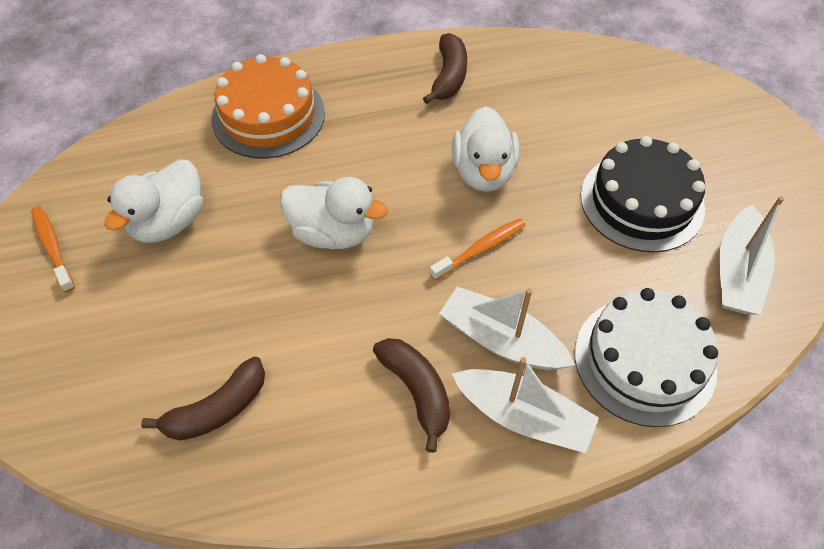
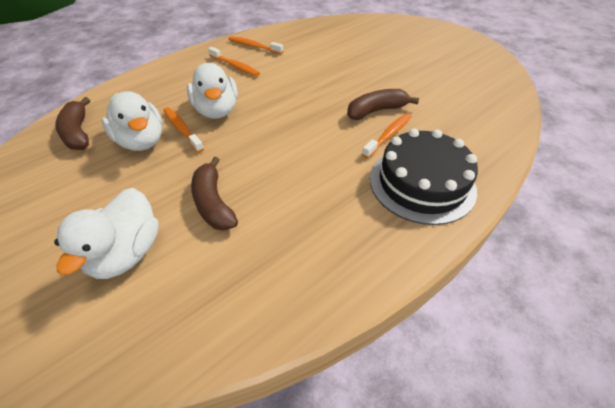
orange cake: 1 -> 0
orange toothbrush: 2 -> 4
white boat: 3 -> 0
white cake: 1 -> 0

